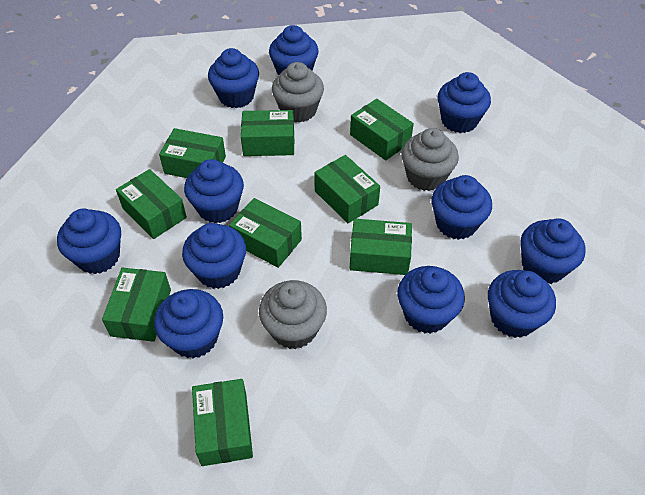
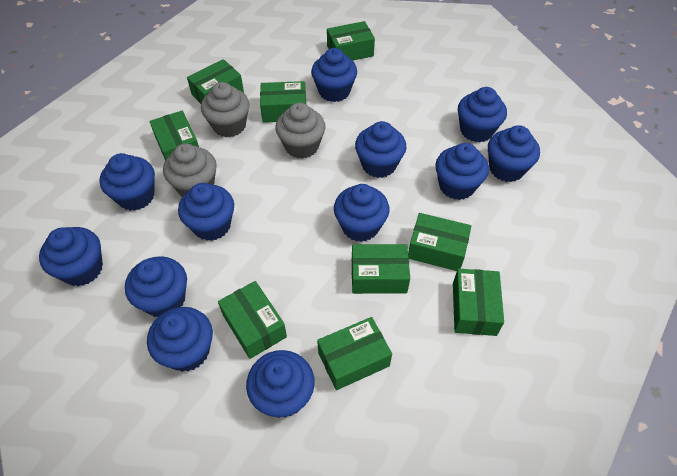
blue cupcake: 11 -> 12

